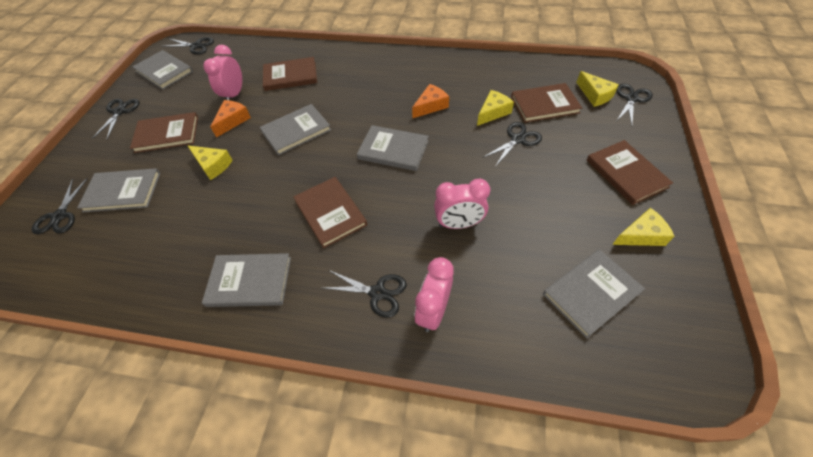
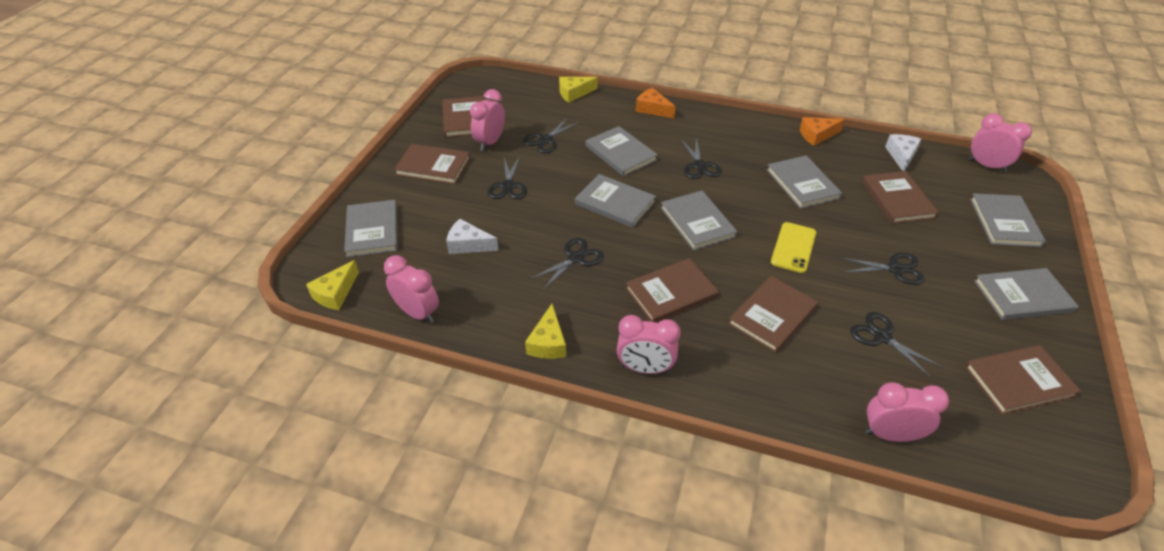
brown book: 5 -> 6
grey book: 6 -> 7
pink clock: 3 -> 5
white cheese: 0 -> 2
yellow cheese: 4 -> 3
yellow phone: 0 -> 1

